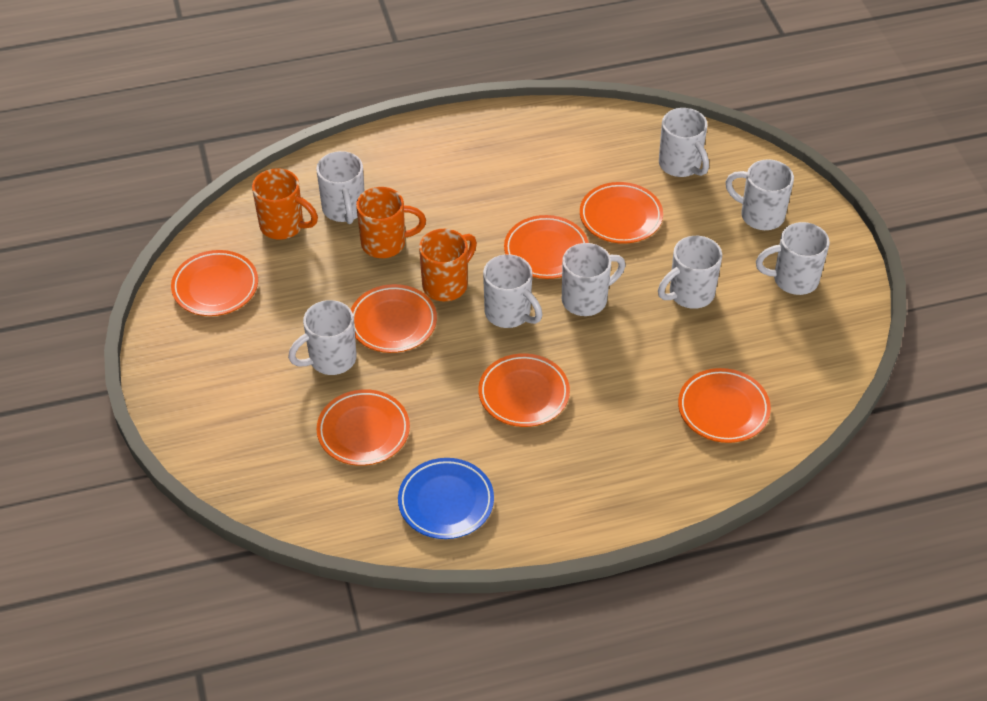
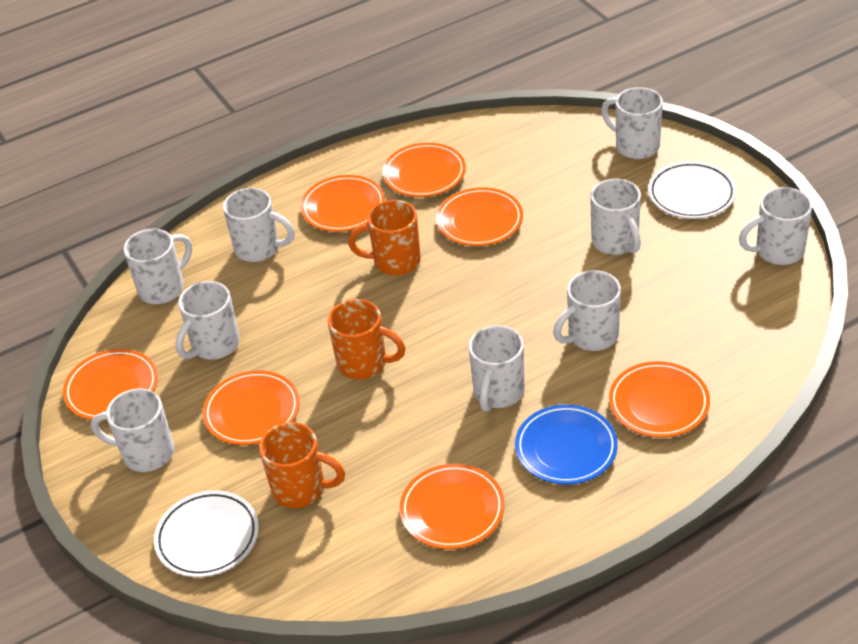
white mug: 8 -> 9
white plate: 0 -> 2

